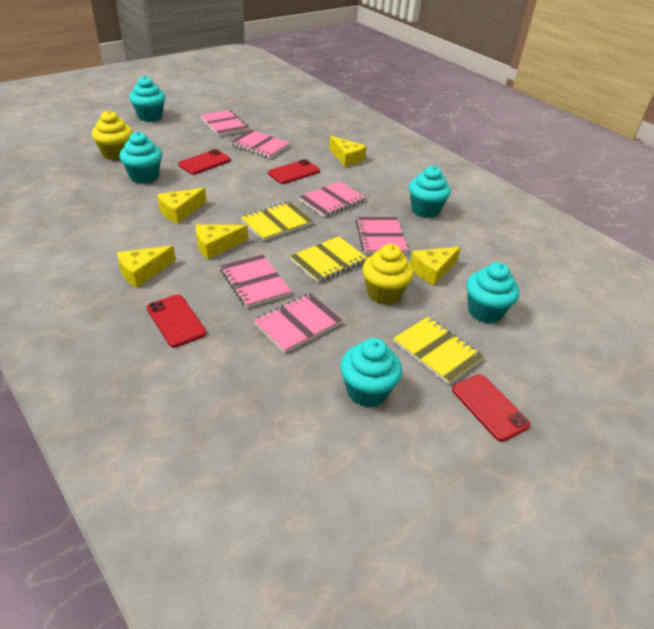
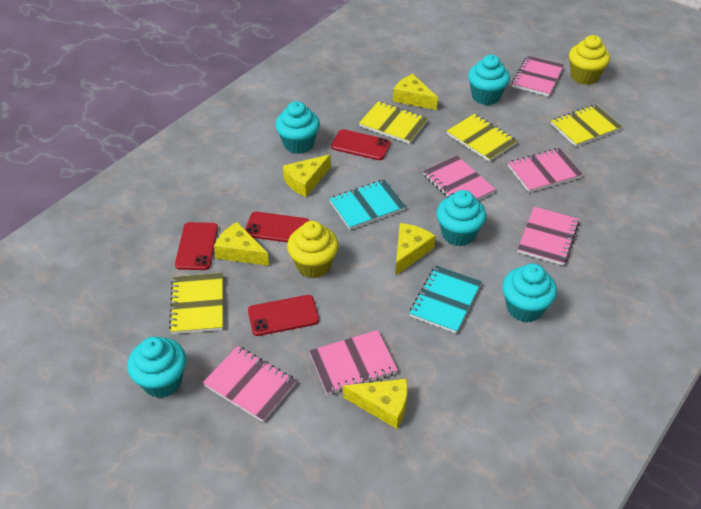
turquoise notebook: 0 -> 2
yellow notebook: 3 -> 4

